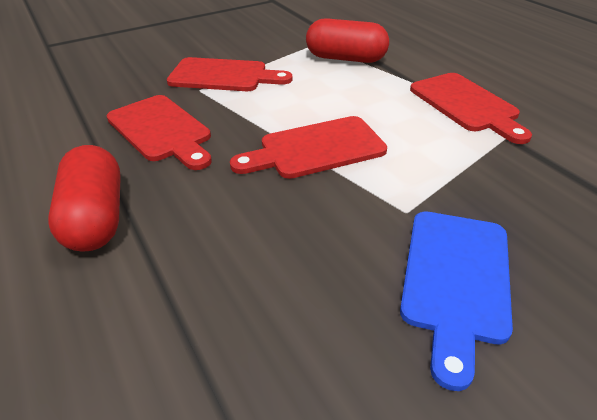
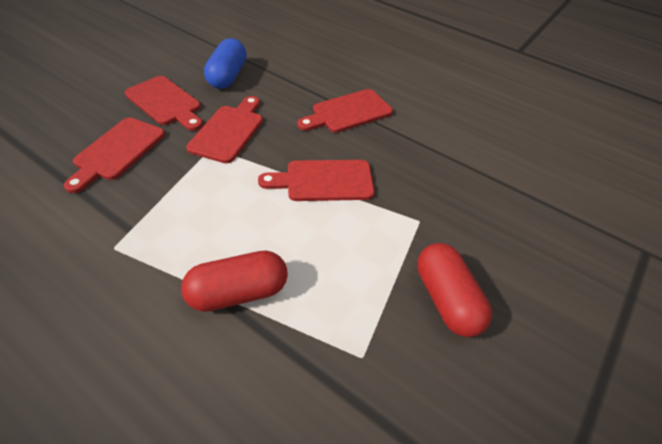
blue capsule: 0 -> 1
blue cutting board: 1 -> 0
red cutting board: 4 -> 5

